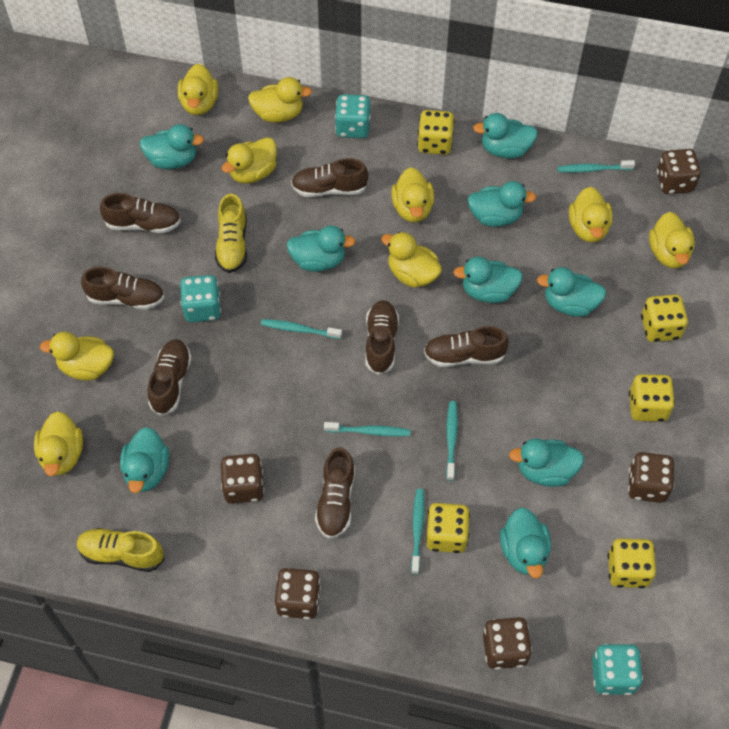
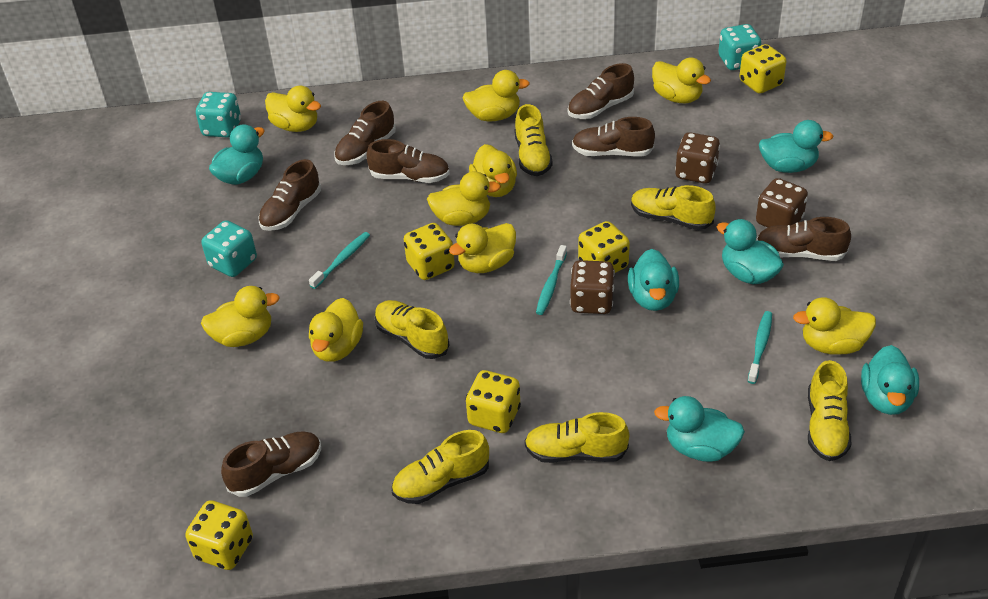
brown dice: 5 -> 3
turquoise duck: 9 -> 6
turquoise toothbrush: 5 -> 3
yellow shoe: 2 -> 6

